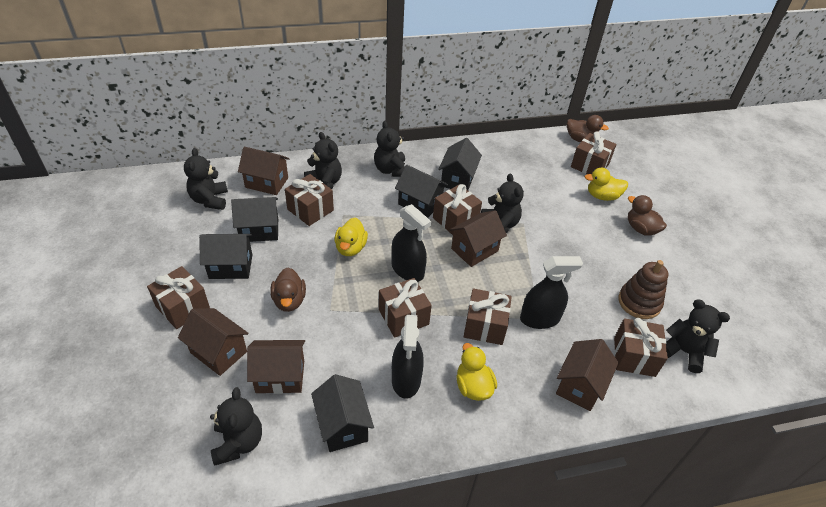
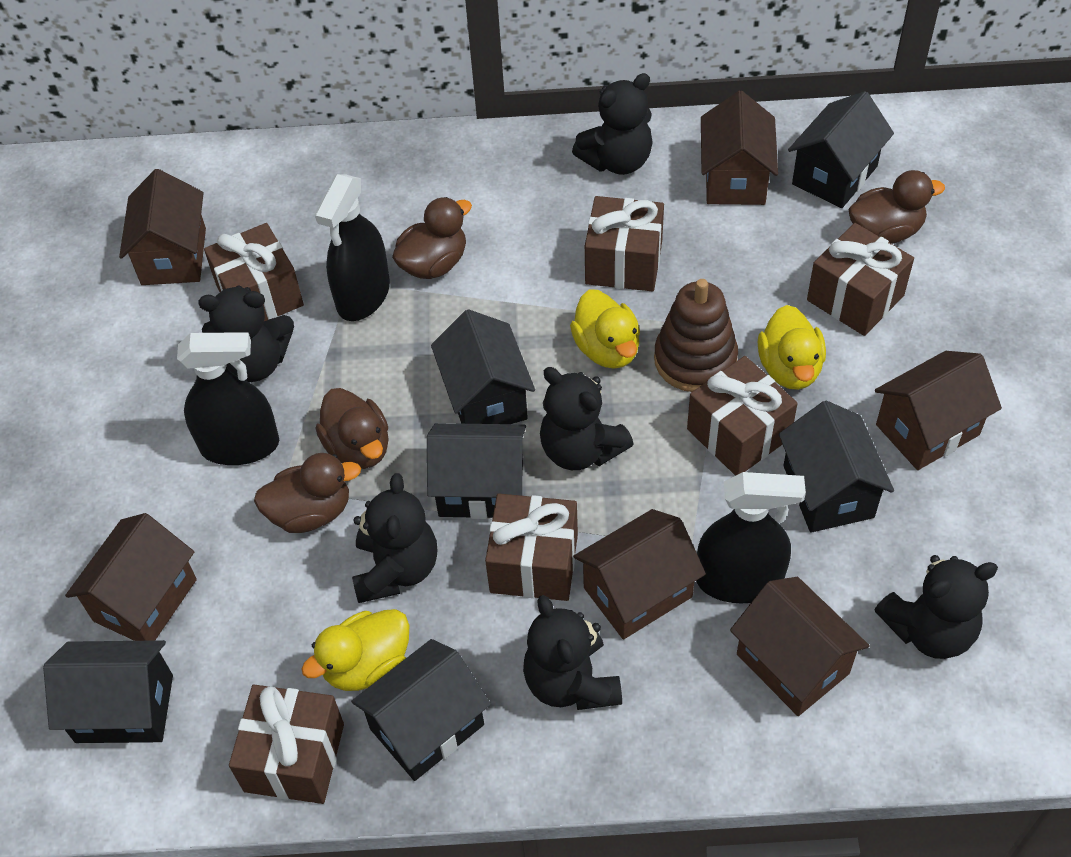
black house: 5 -> 6
brown duck: 3 -> 4
brown gift: 7 -> 6
brown house: 5 -> 6

